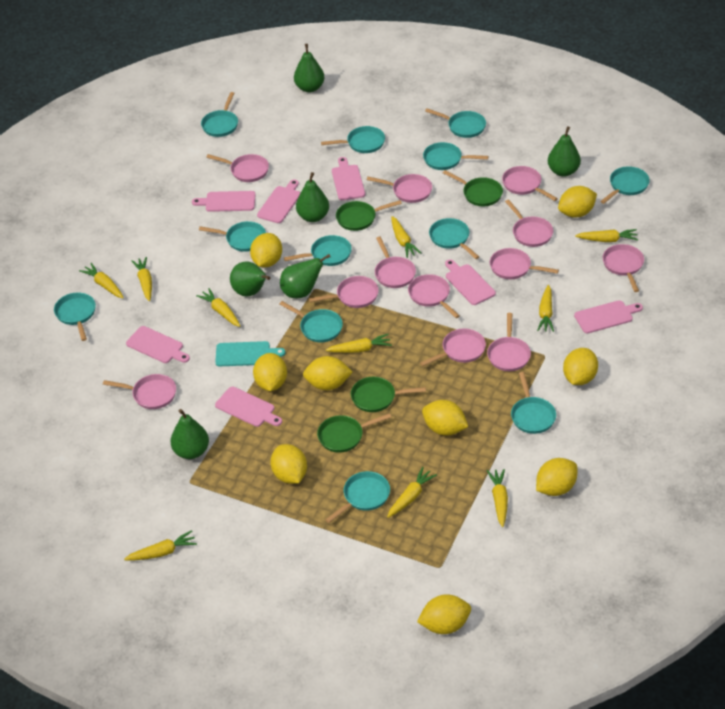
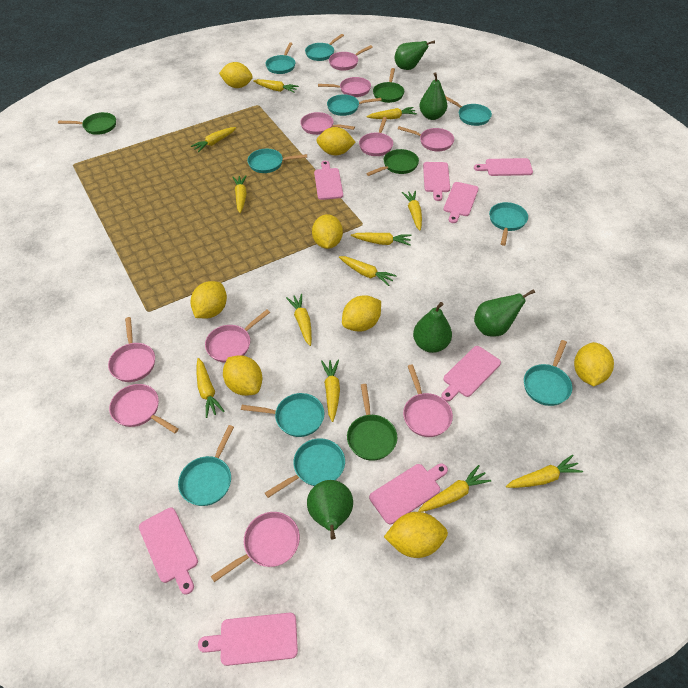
green pear: 6 -> 5
pink cutting board: 7 -> 8
pink pan: 12 -> 10
turquoise cutting board: 1 -> 0
turquoise pan: 12 -> 10
yellow carrot: 10 -> 12
yellow lemon: 9 -> 8

